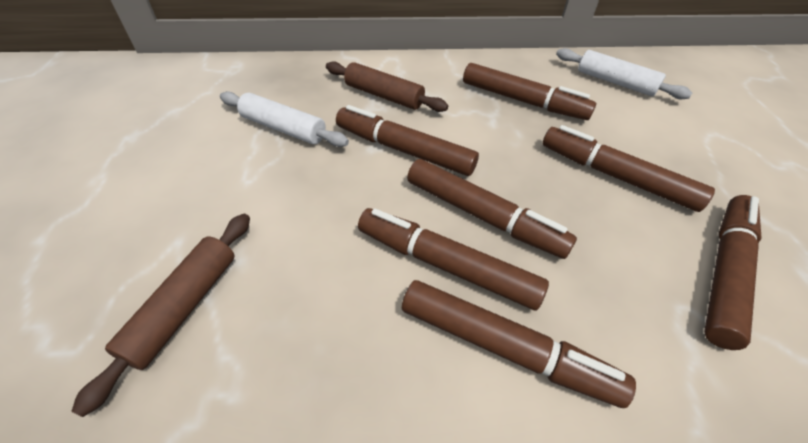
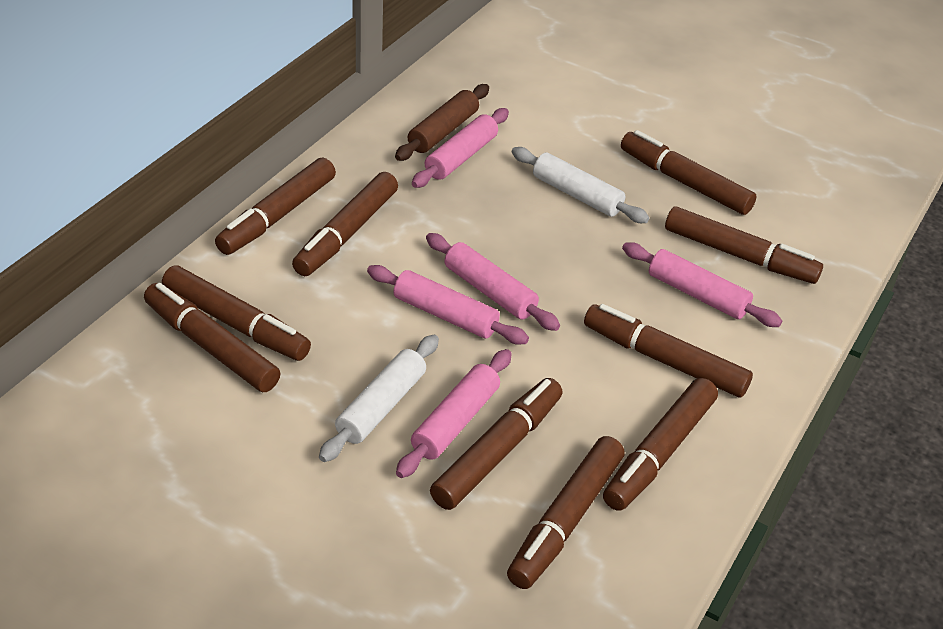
brown marker: 7 -> 10
brown rolling pin: 2 -> 1
pink rolling pin: 0 -> 5

